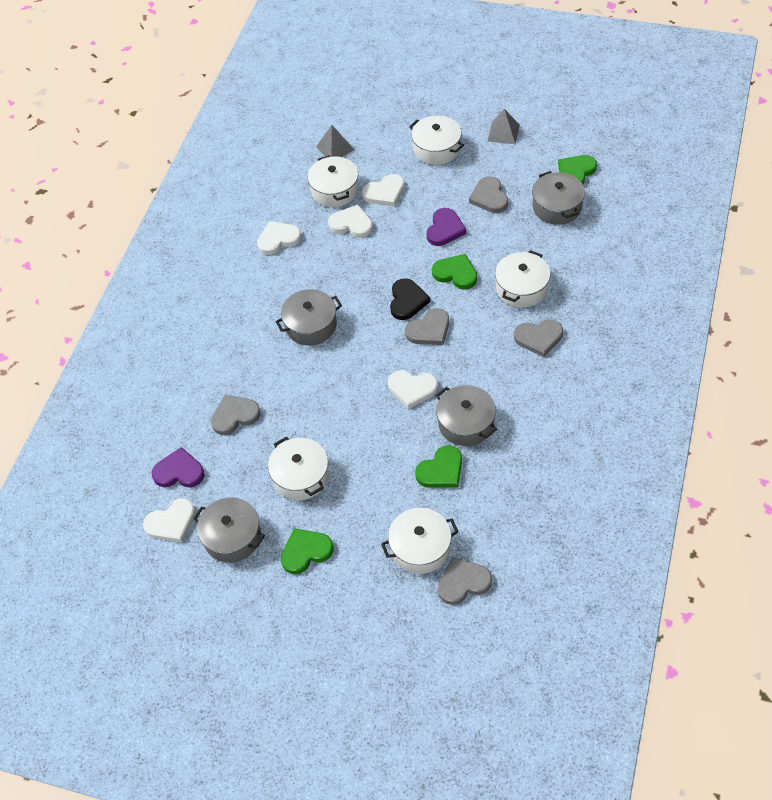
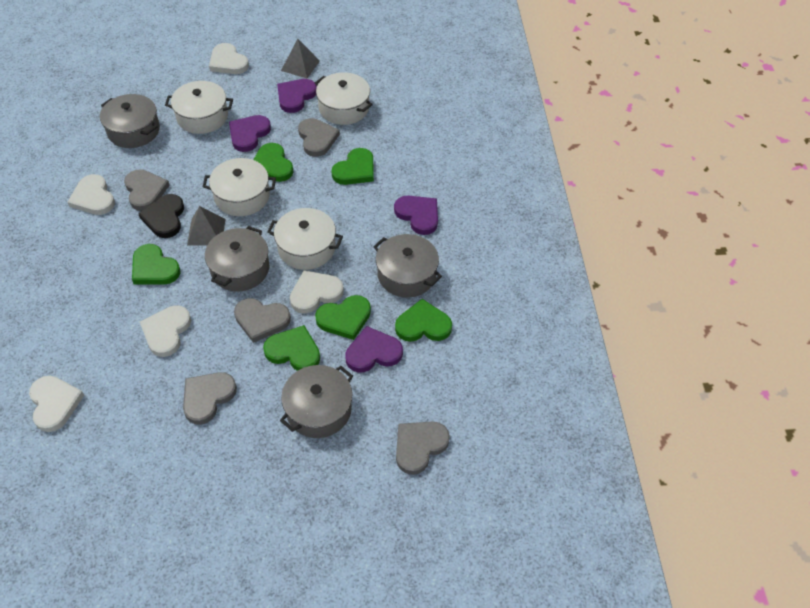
green heart: 4 -> 6
purple heart: 2 -> 4
white pot: 5 -> 4

